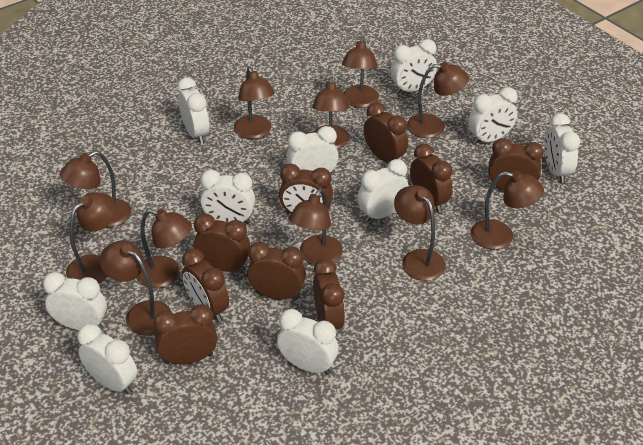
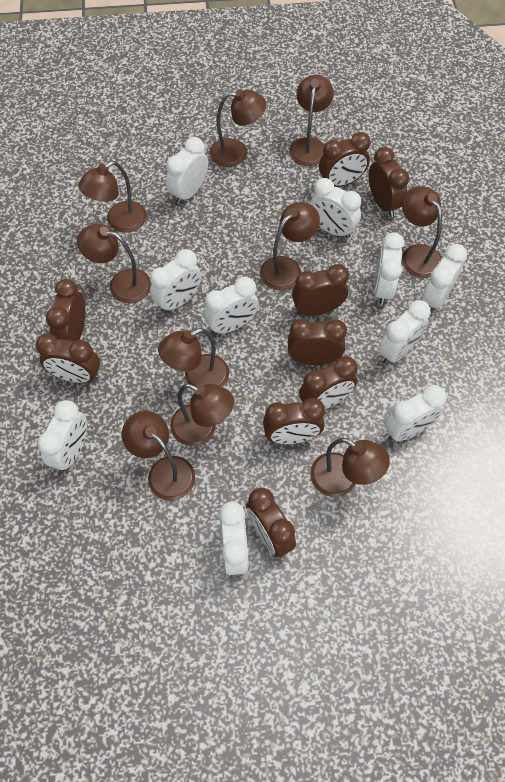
brown lamp: 11 -> 10

